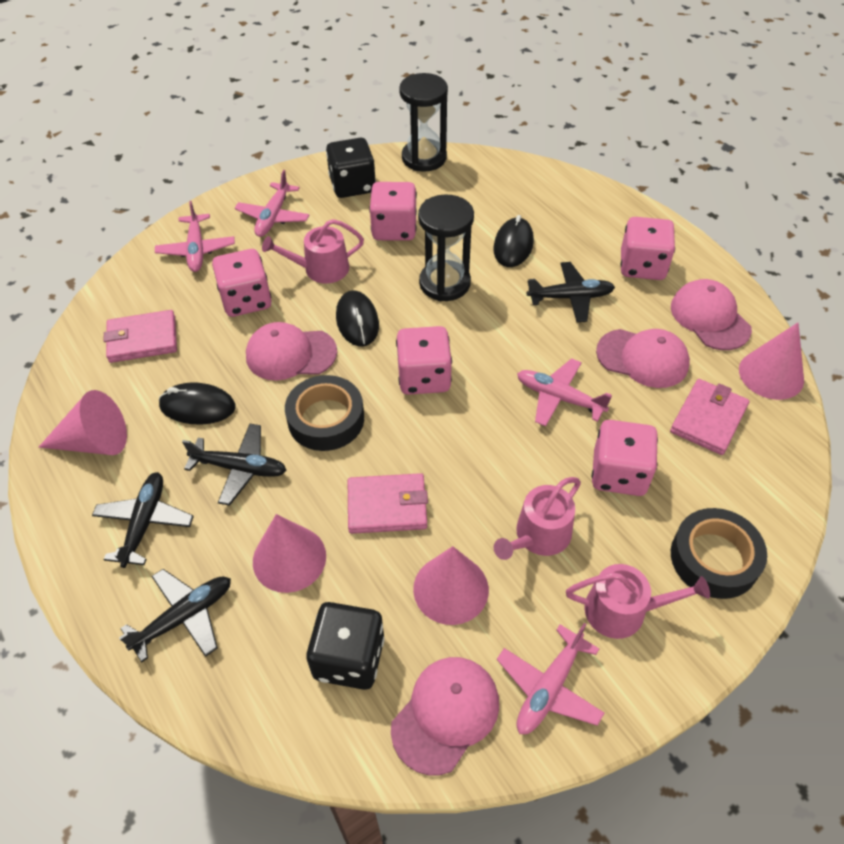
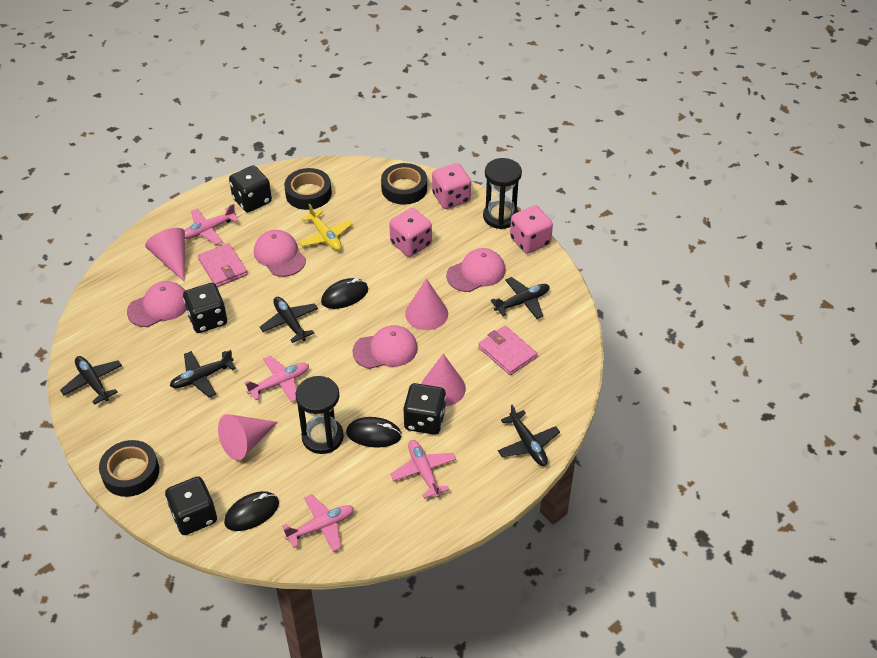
black dice: 2 -> 4
black plane: 4 -> 5
black tape: 2 -> 3
pink dice: 5 -> 3
pink wallet: 3 -> 2
pink watering can: 3 -> 0
yellow plane: 0 -> 1

